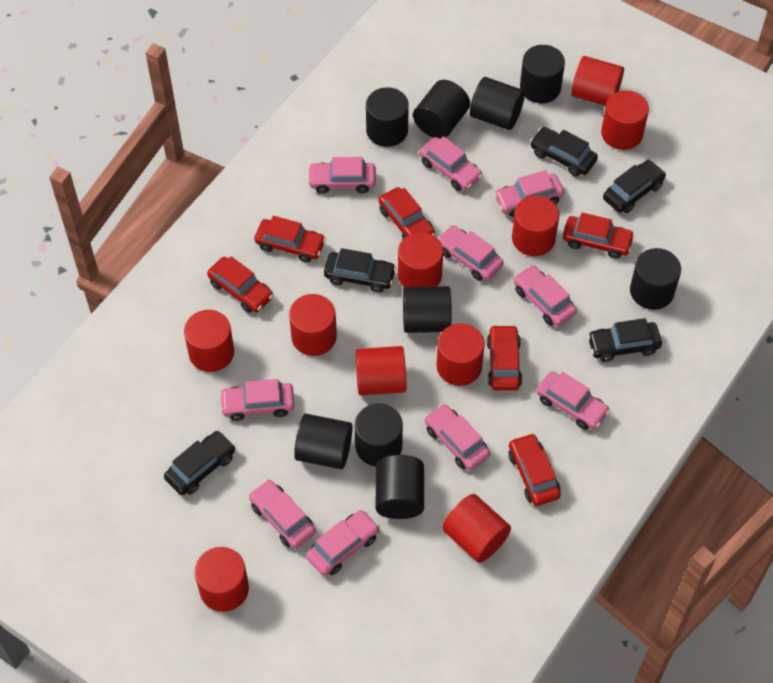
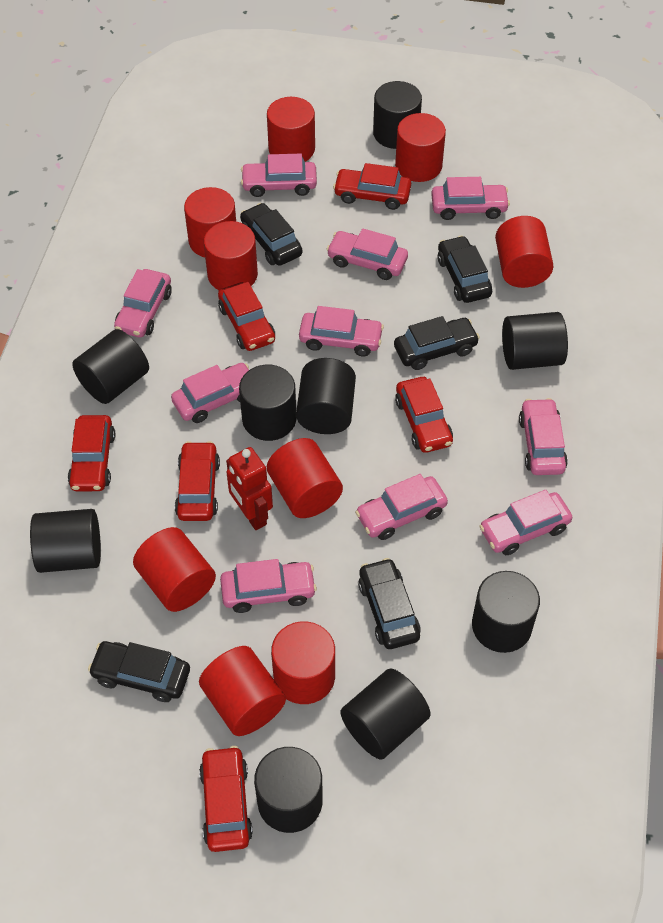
red cylinder: 10 -> 9
red robot: 0 -> 1

